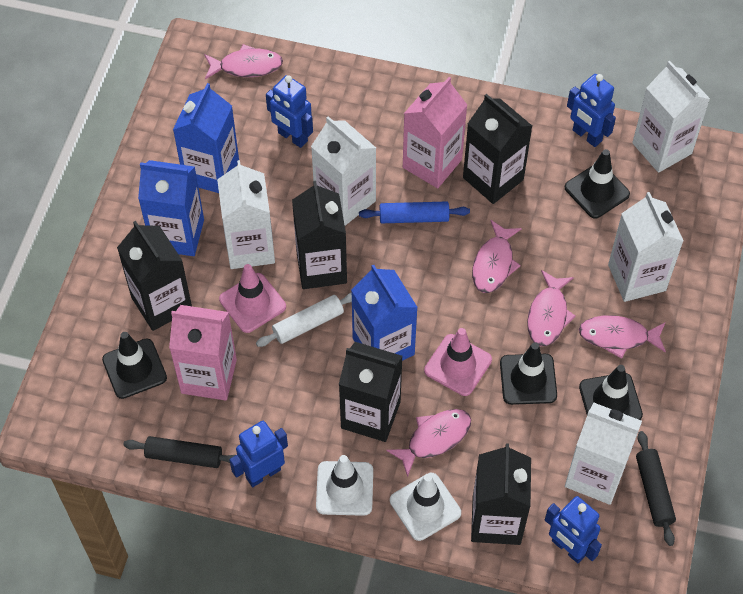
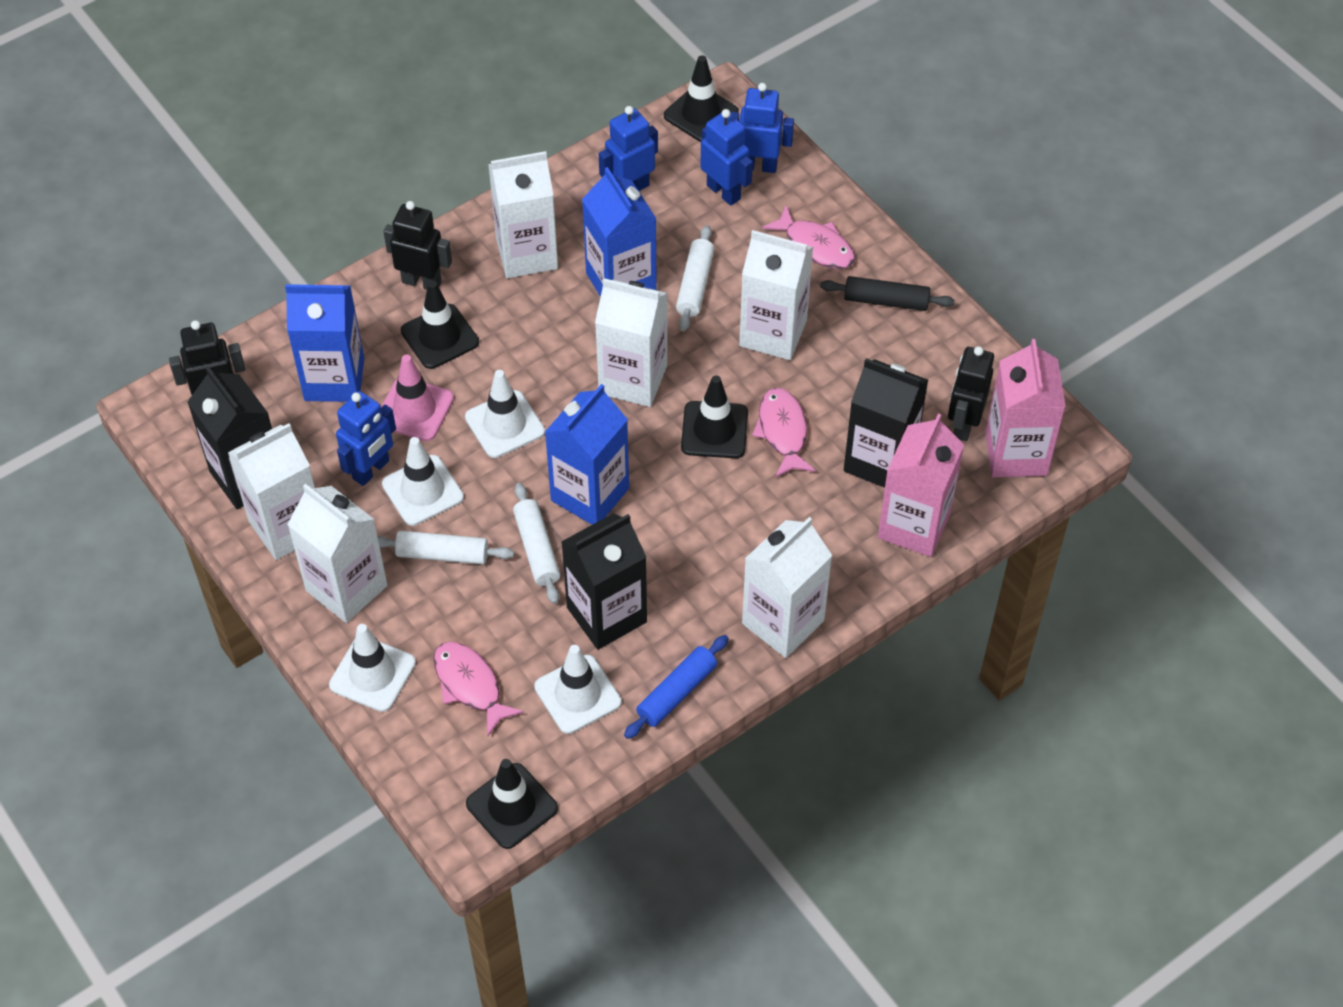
black carton: 5 -> 3
black robot: 0 -> 3
black rolling pin: 2 -> 1
pink fish: 5 -> 3
pink traffic cone: 2 -> 1
white carton: 5 -> 6
white rolling pin: 1 -> 3
white traffic cone: 2 -> 4

